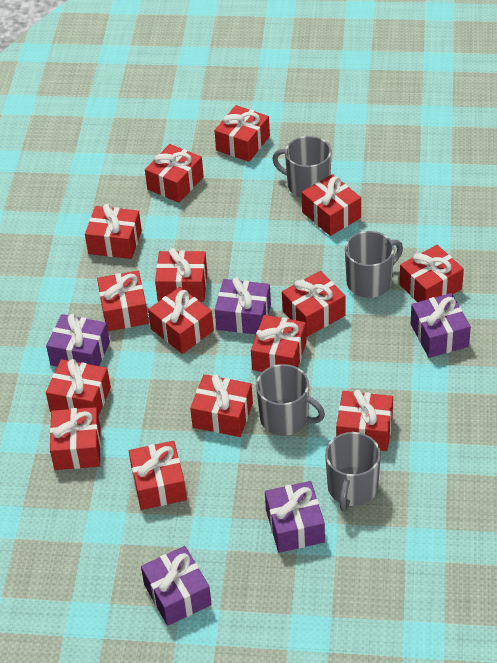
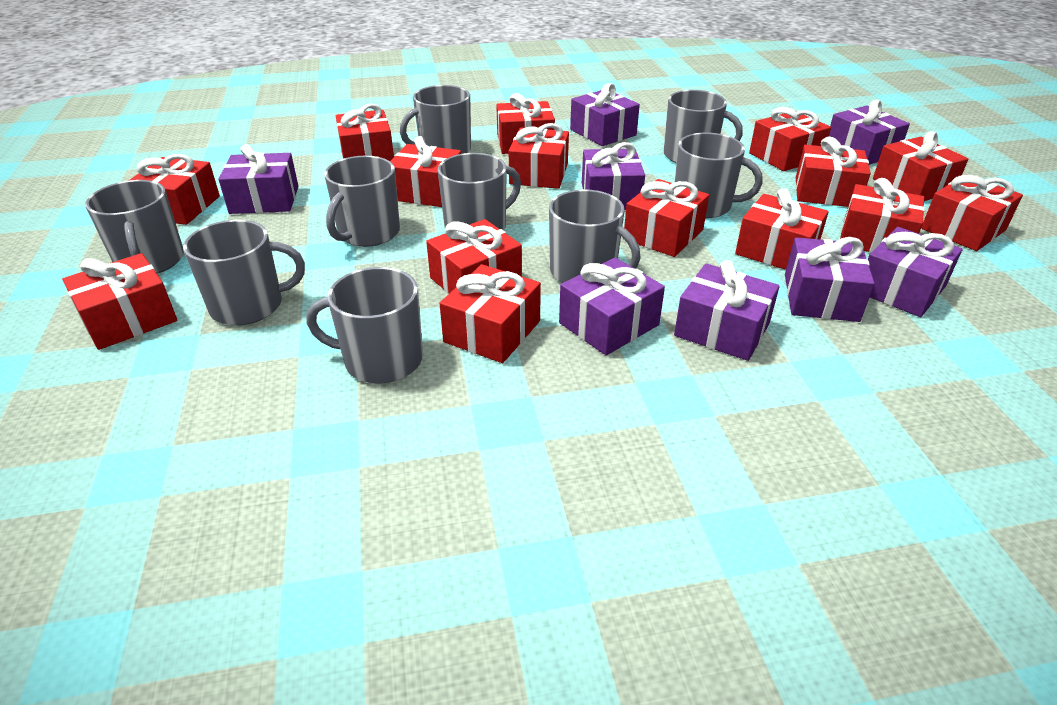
grey mug: 4 -> 9
purple gift: 5 -> 8

